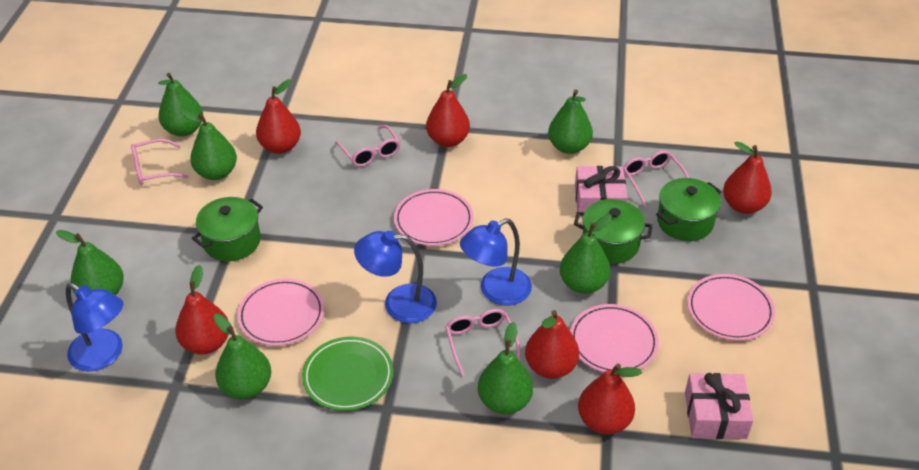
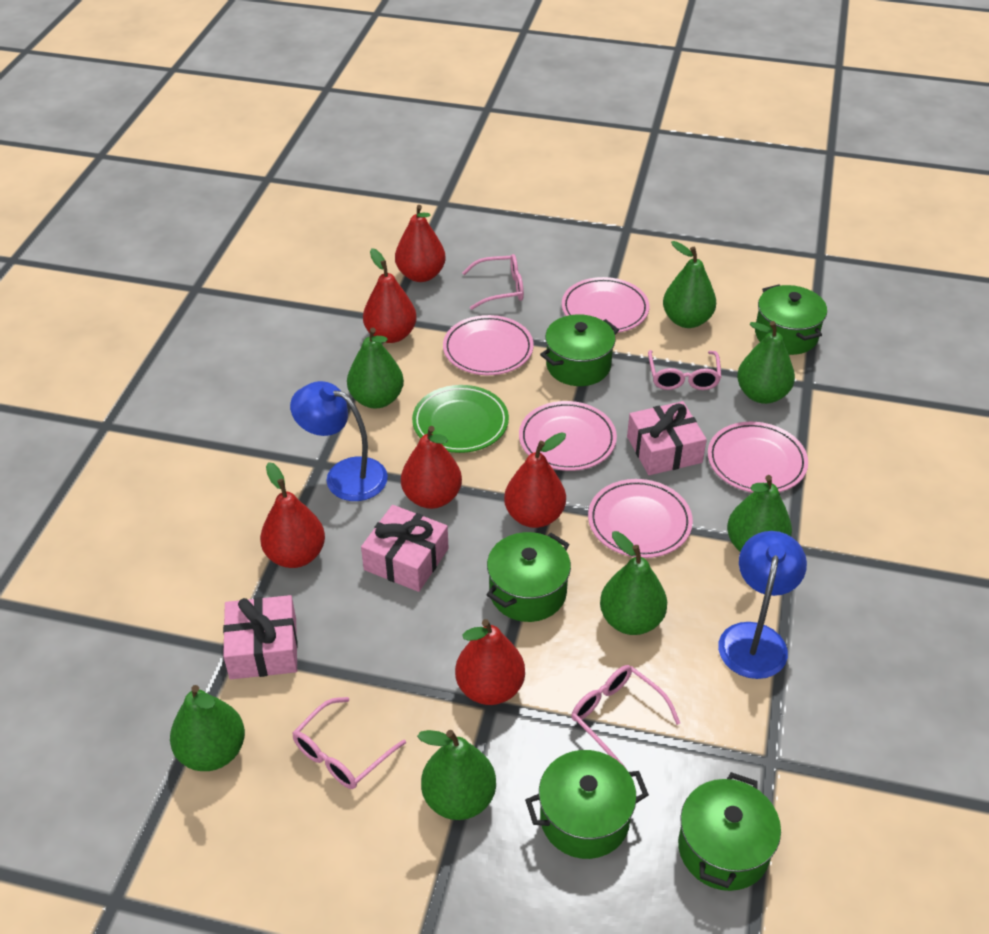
blue lamp: 3 -> 2
green pot: 3 -> 5
pink gift: 2 -> 3
pink plate: 4 -> 5

